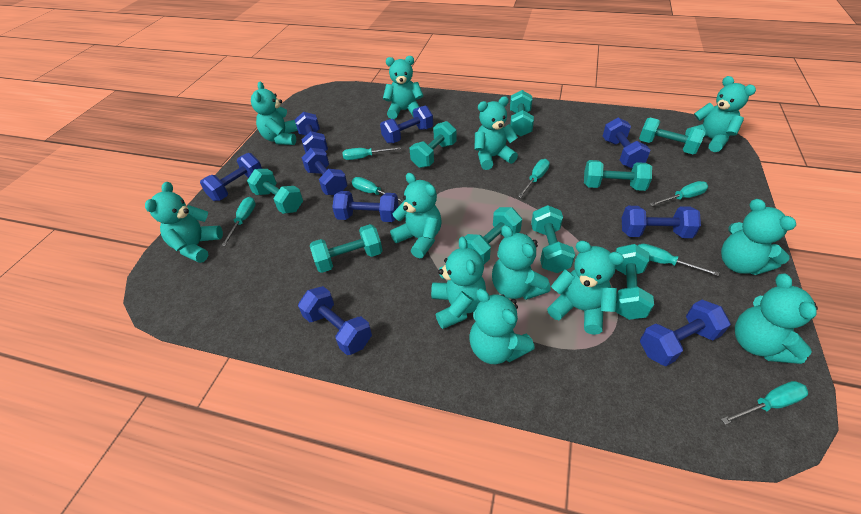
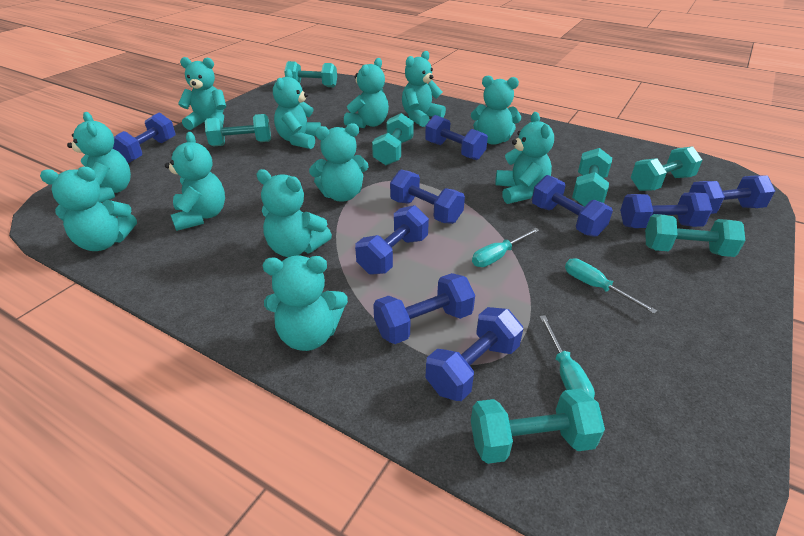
turquoise dumbbell: 9 -> 7
turquoise screwdriver: 7 -> 3

